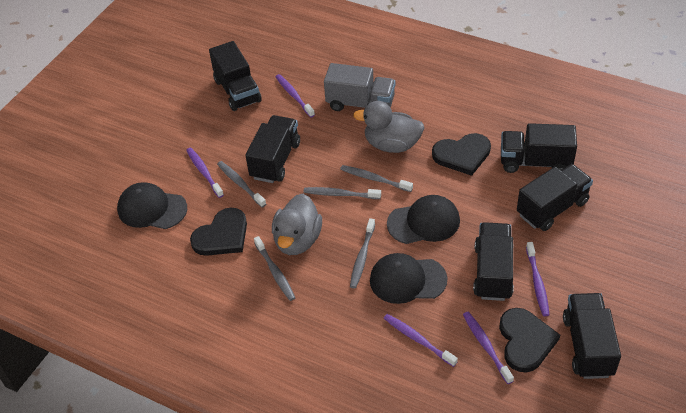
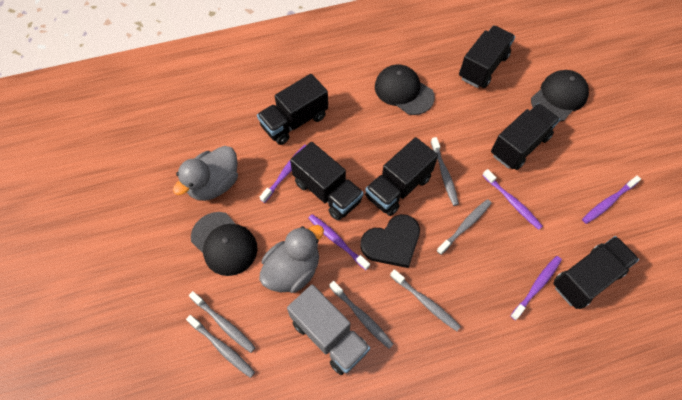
black heart: 3 -> 1
grey toothbrush: 5 -> 6

